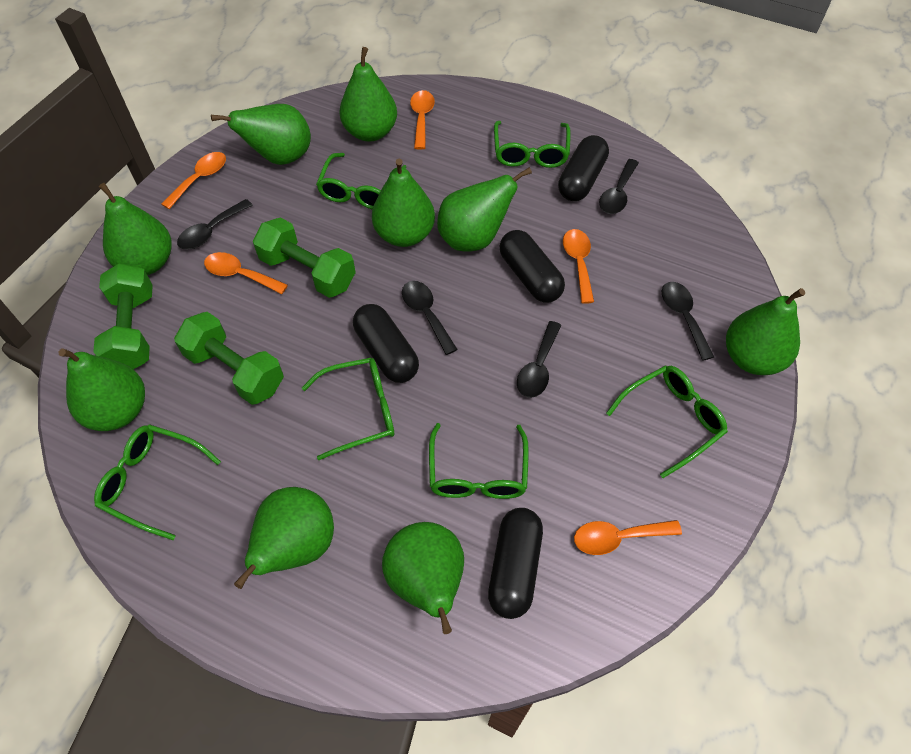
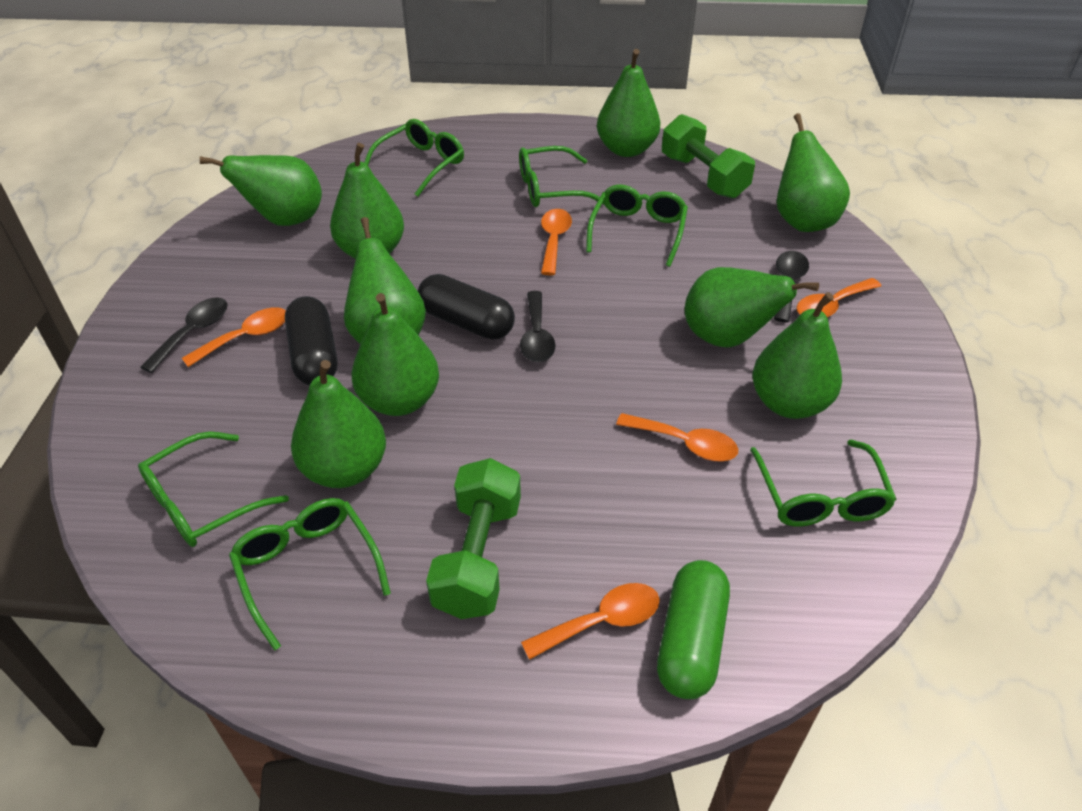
black capsule: 4 -> 2
black spoon: 5 -> 3
green capsule: 0 -> 1
green dumbbell: 3 -> 2

